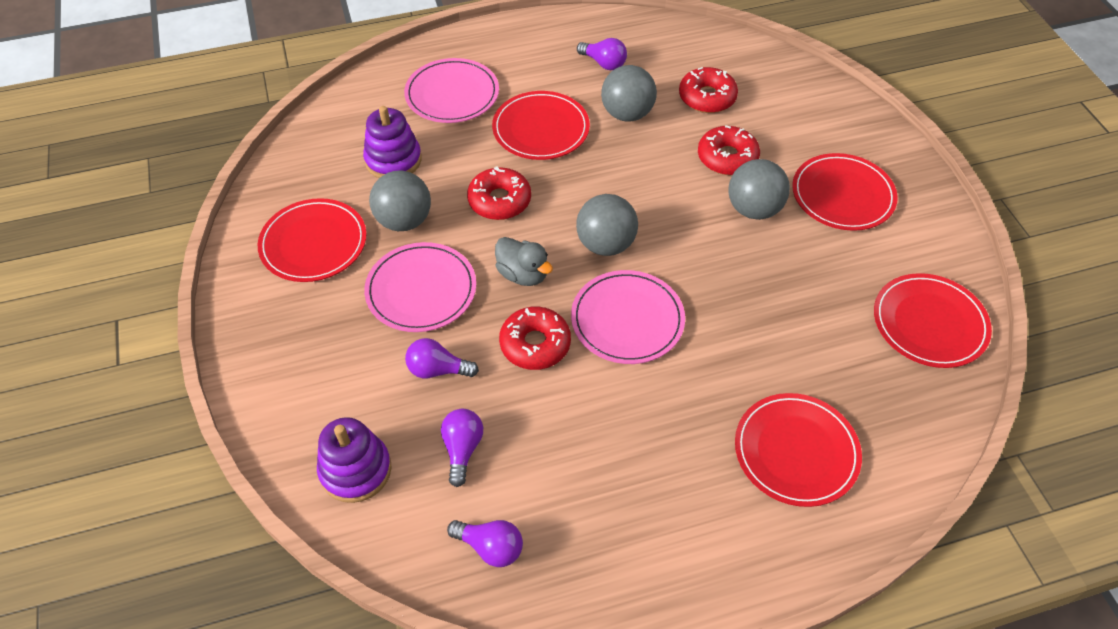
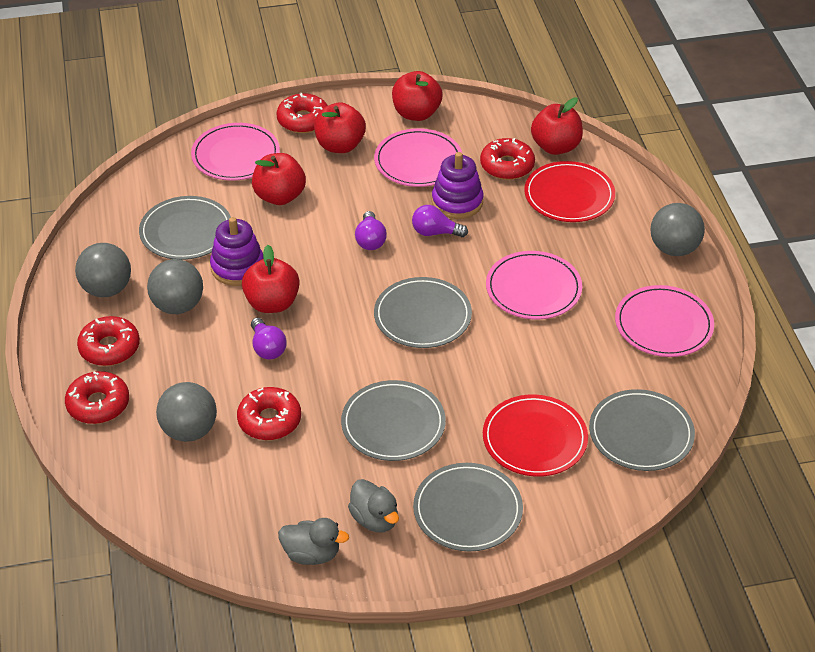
grey duck: 1 -> 2
grey plate: 0 -> 5
pink plate: 3 -> 4
purple light bulb: 4 -> 3
red apple: 0 -> 5
red donut: 4 -> 5
red plate: 5 -> 2

